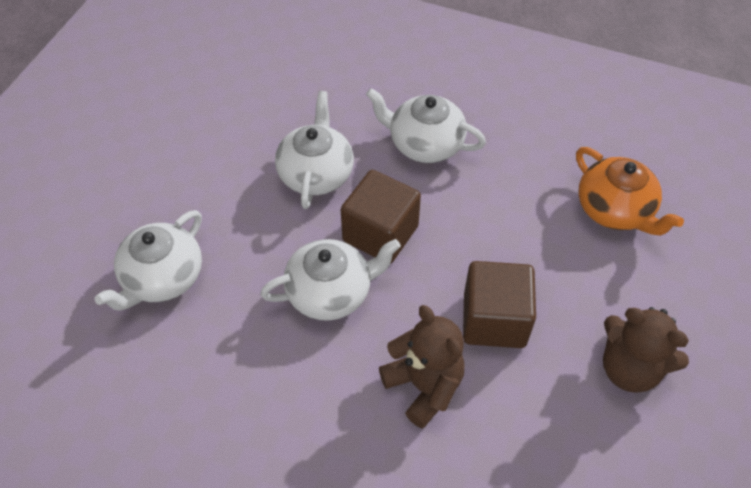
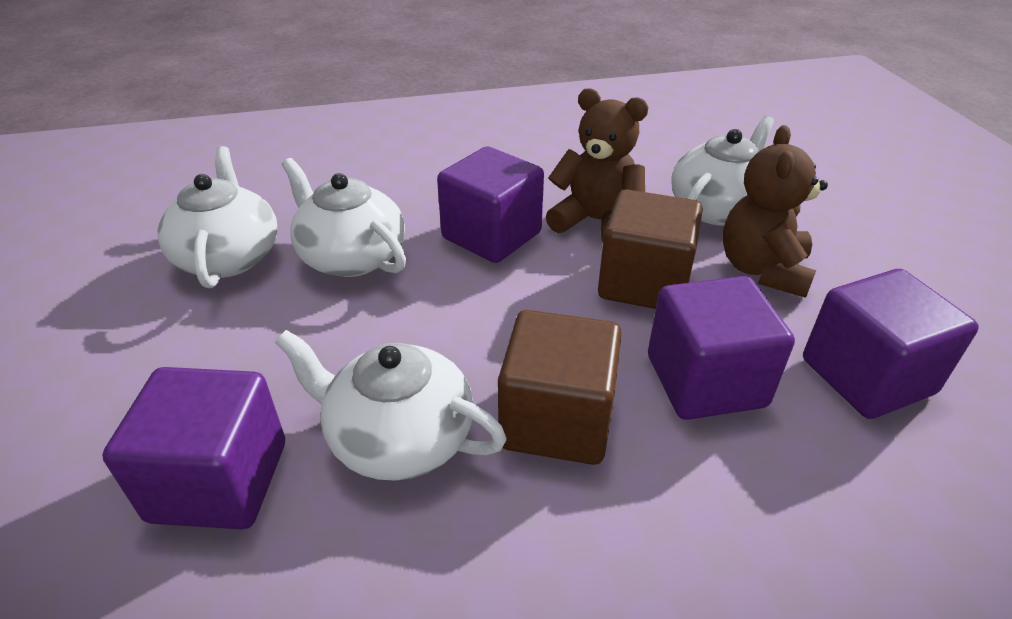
orange teapot: 1 -> 0
purple cube: 0 -> 4

